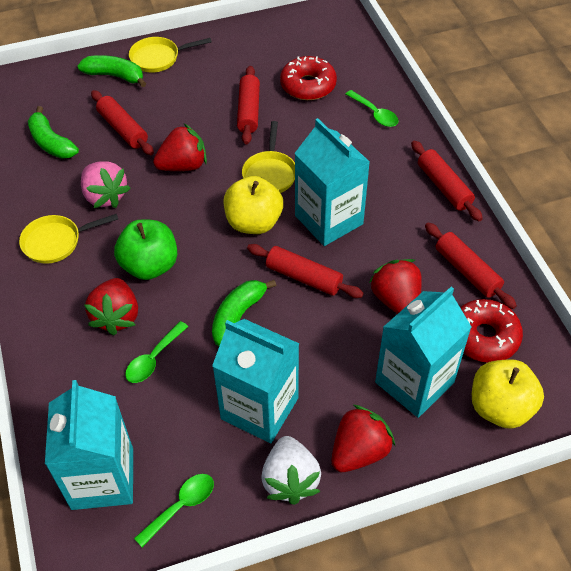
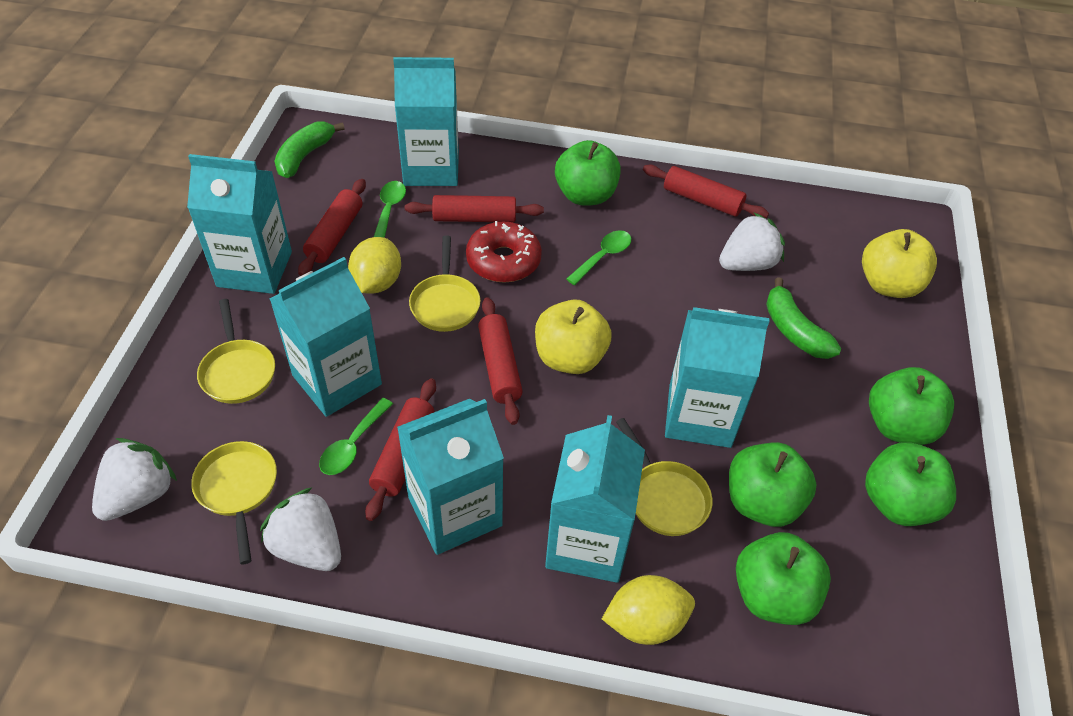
green apple: 1 -> 5
green banana: 3 -> 2
pink strawberry: 1 -> 0
red donut: 2 -> 1
red strawberry: 4 -> 0
turquoise carton: 4 -> 6
white strawberry: 1 -> 3
yellow lemon: 0 -> 2
yellow pan: 3 -> 4

